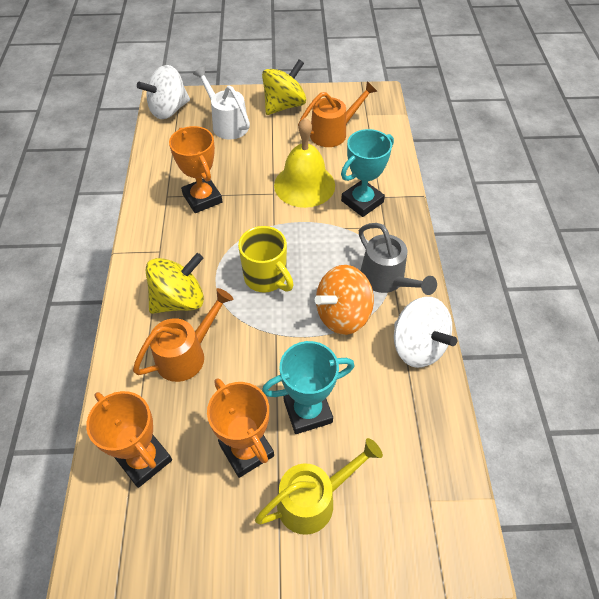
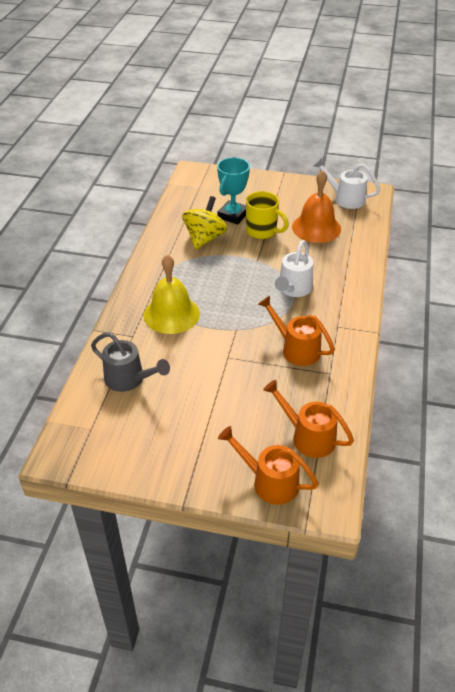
orange bell: 0 -> 1
orange spinning top: 1 -> 0
orange trophy: 3 -> 0
orange watering can: 2 -> 3
turquoise trophy: 2 -> 1
white spinning top: 2 -> 0
white watering can: 1 -> 2
yellow spinning top: 2 -> 1
yellow watering can: 1 -> 0

